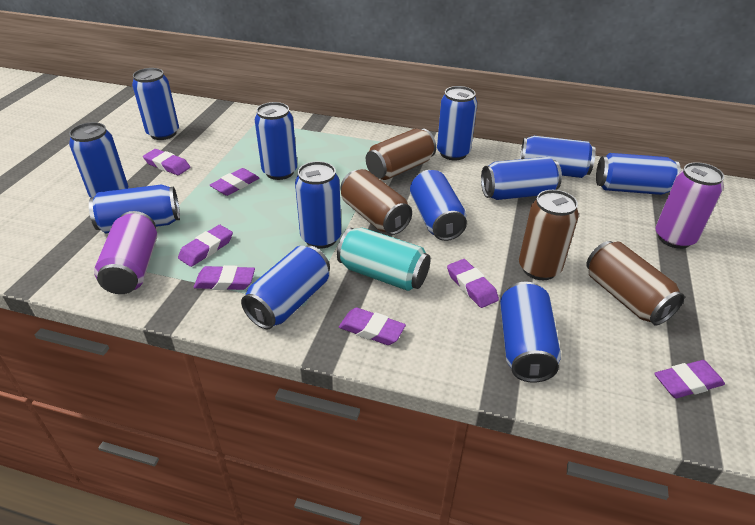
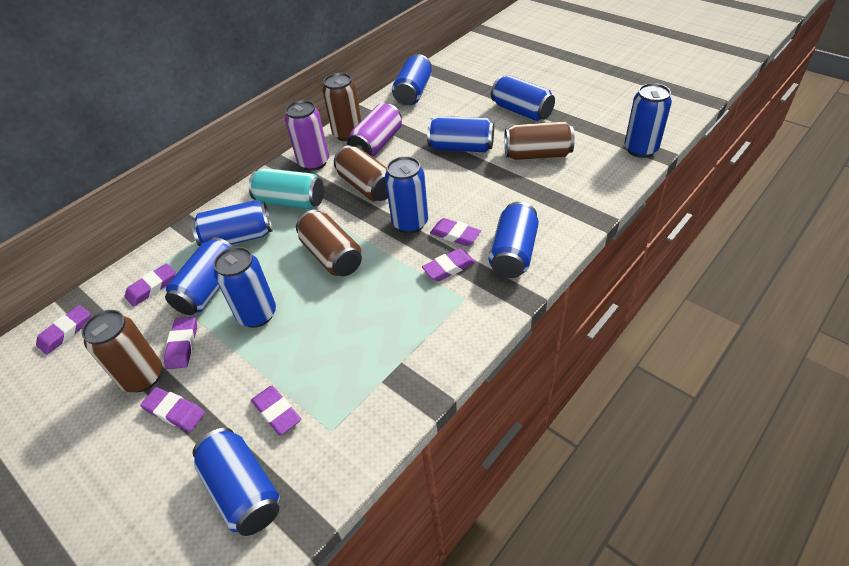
blue can: 12 -> 10
brown can: 4 -> 5

